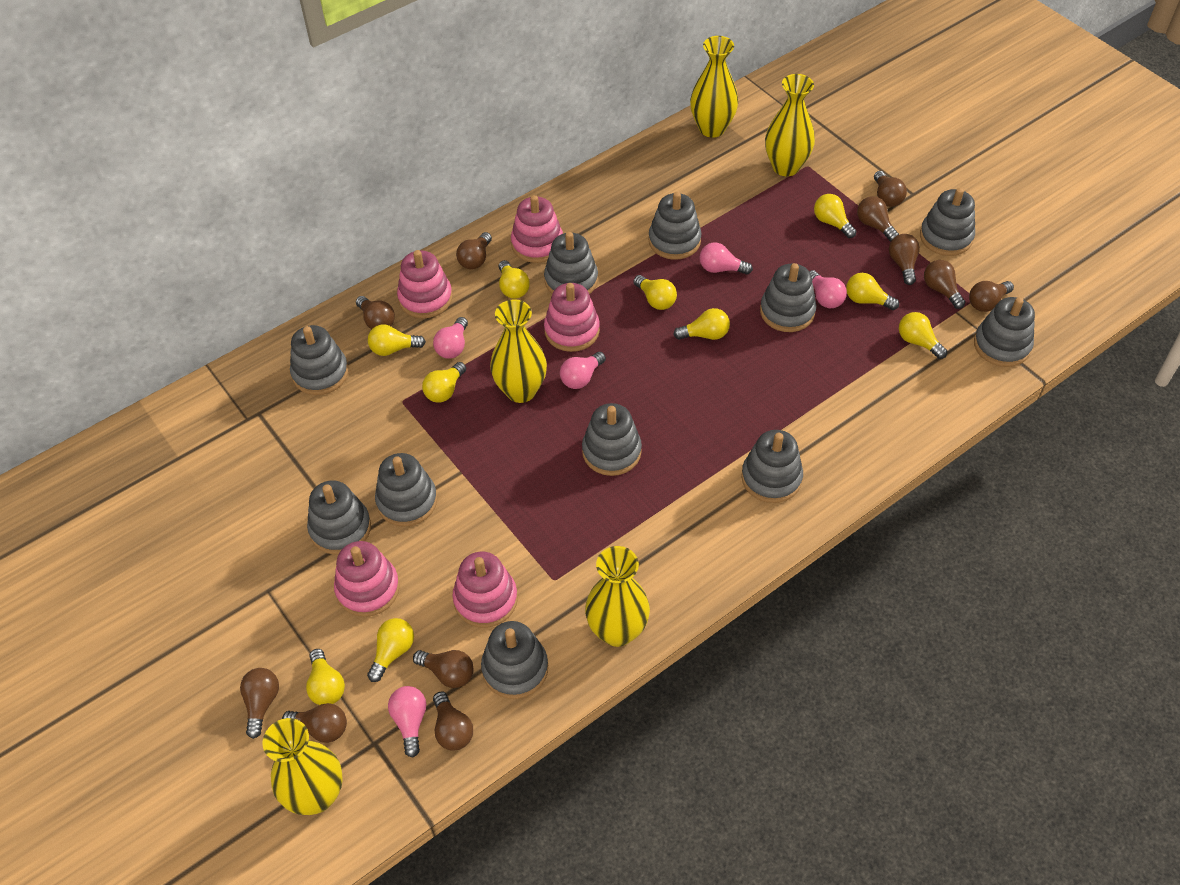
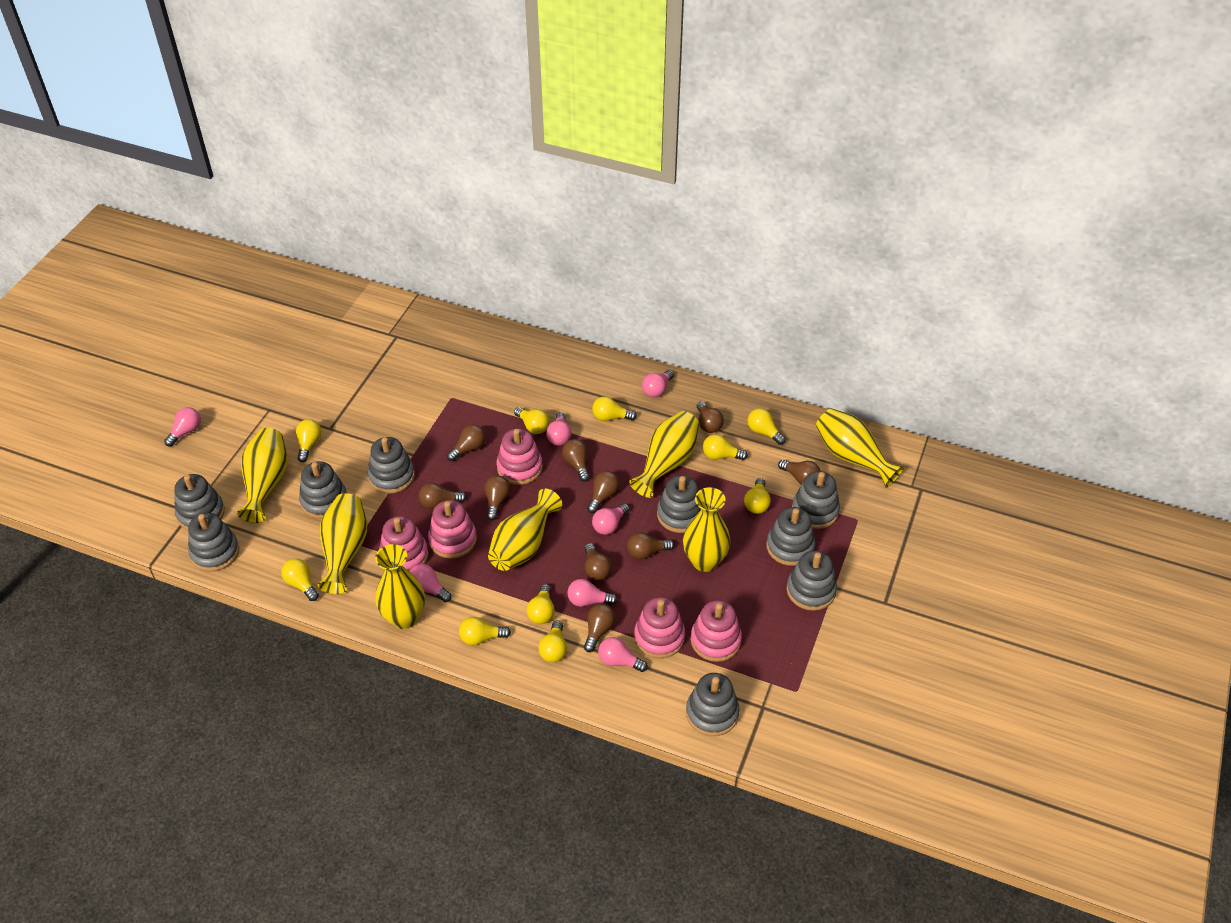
brown light bulb: 11 -> 10
grey stacking toy: 11 -> 9
pink light bulb: 5 -> 7
yellow vase: 5 -> 7

